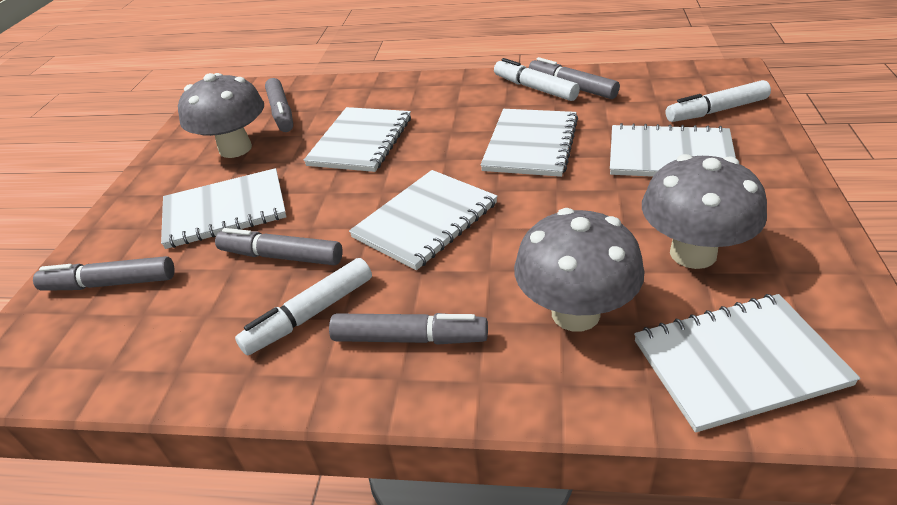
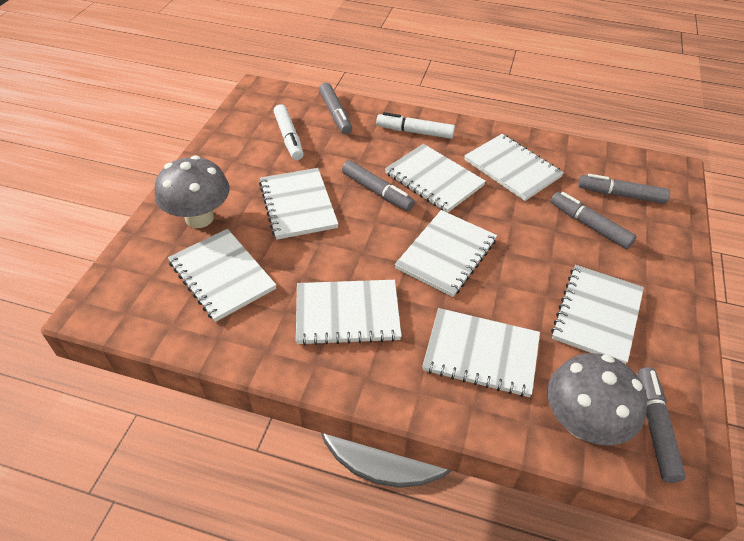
grey mushroom: 3 -> 2
white marker: 3 -> 2
white notebook: 6 -> 8

